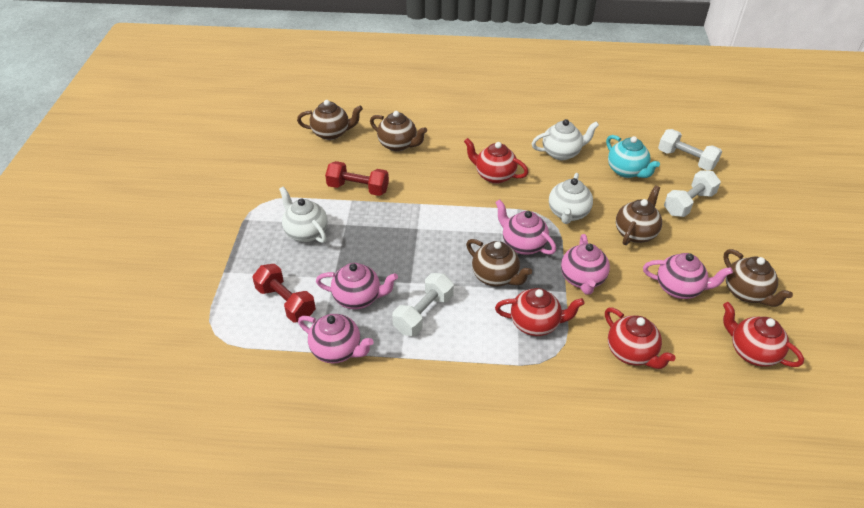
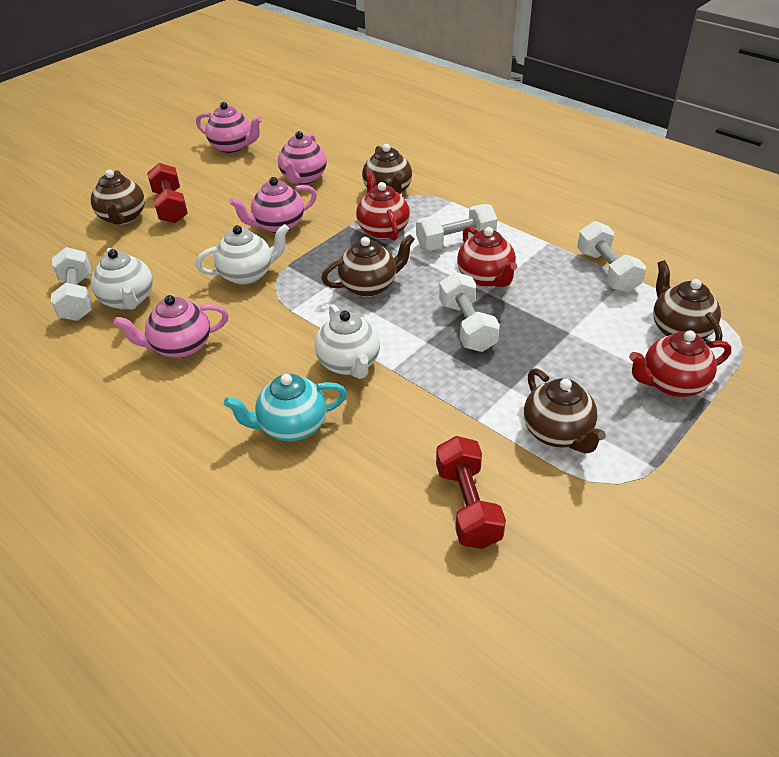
pink teapot: 5 -> 4
red teapot: 4 -> 3
white dumbbell: 3 -> 4

